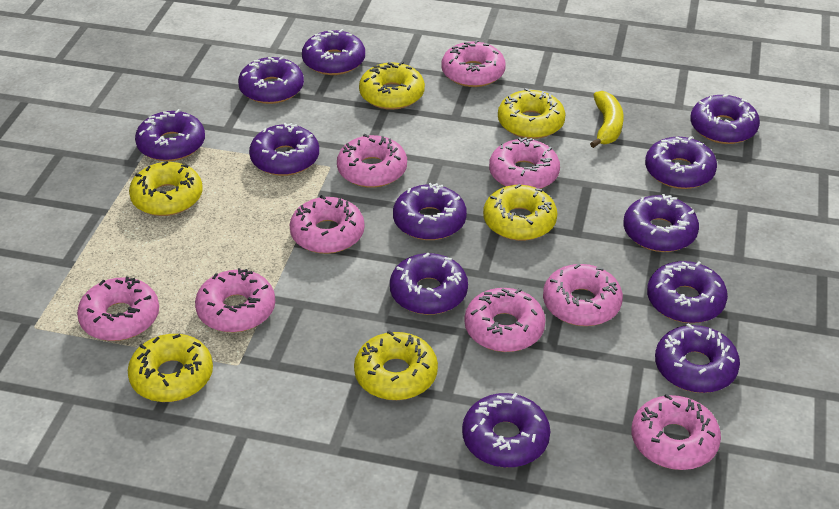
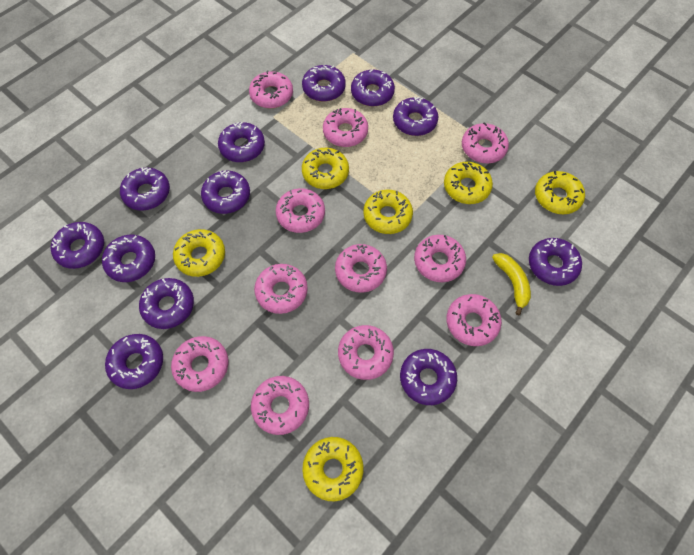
pink donut: 9 -> 11

